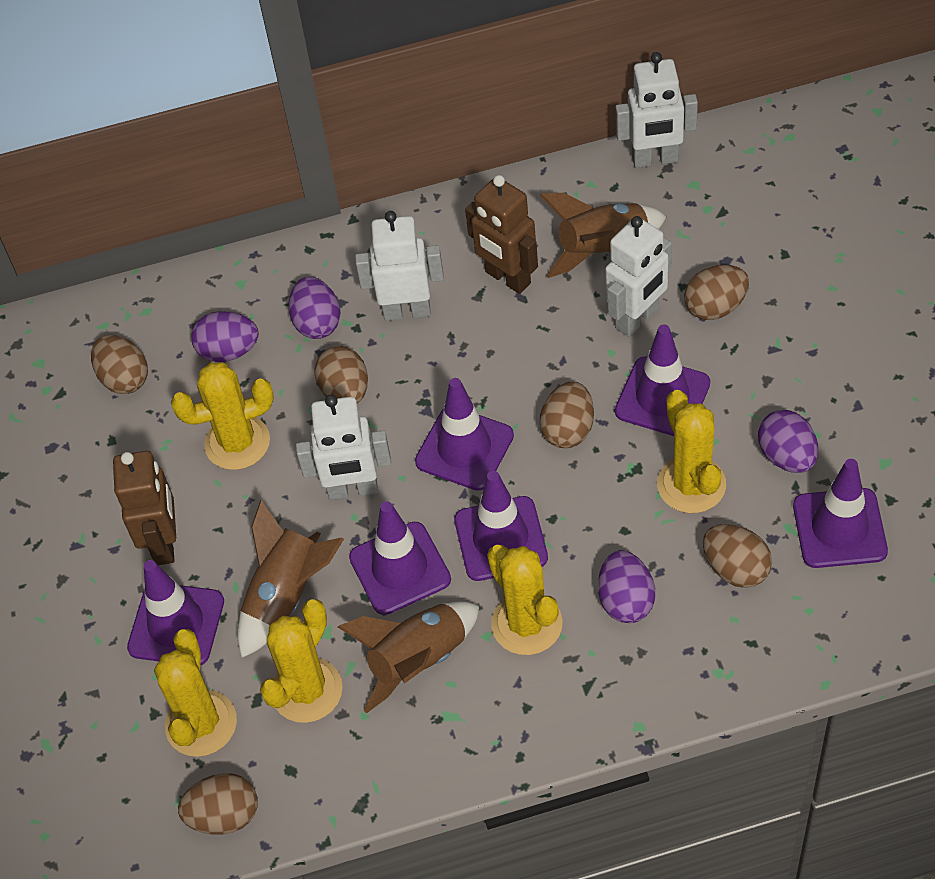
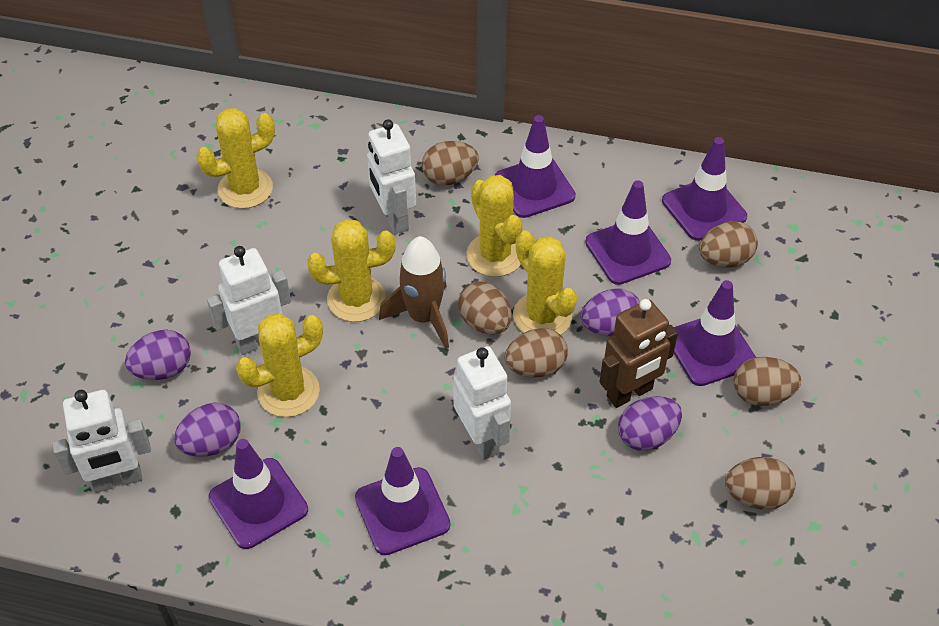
brown robot: 2 -> 1
brown rocket: 3 -> 1

